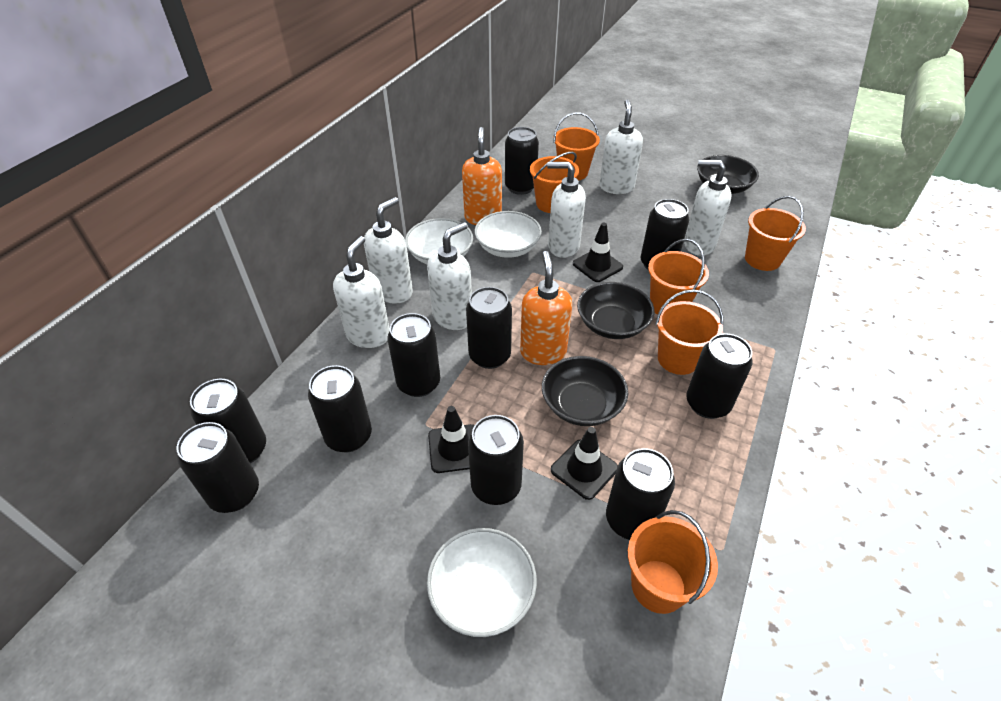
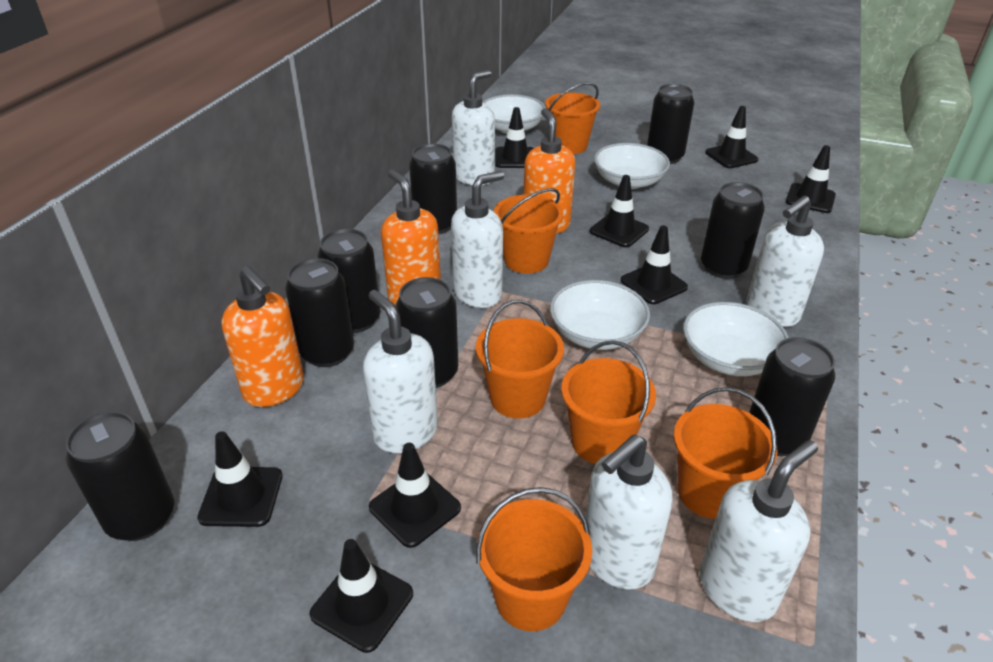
black bowl: 3 -> 0
black can: 10 -> 8
black traffic cone: 3 -> 8
orange soap dispenser: 2 -> 3
white bowl: 3 -> 4

